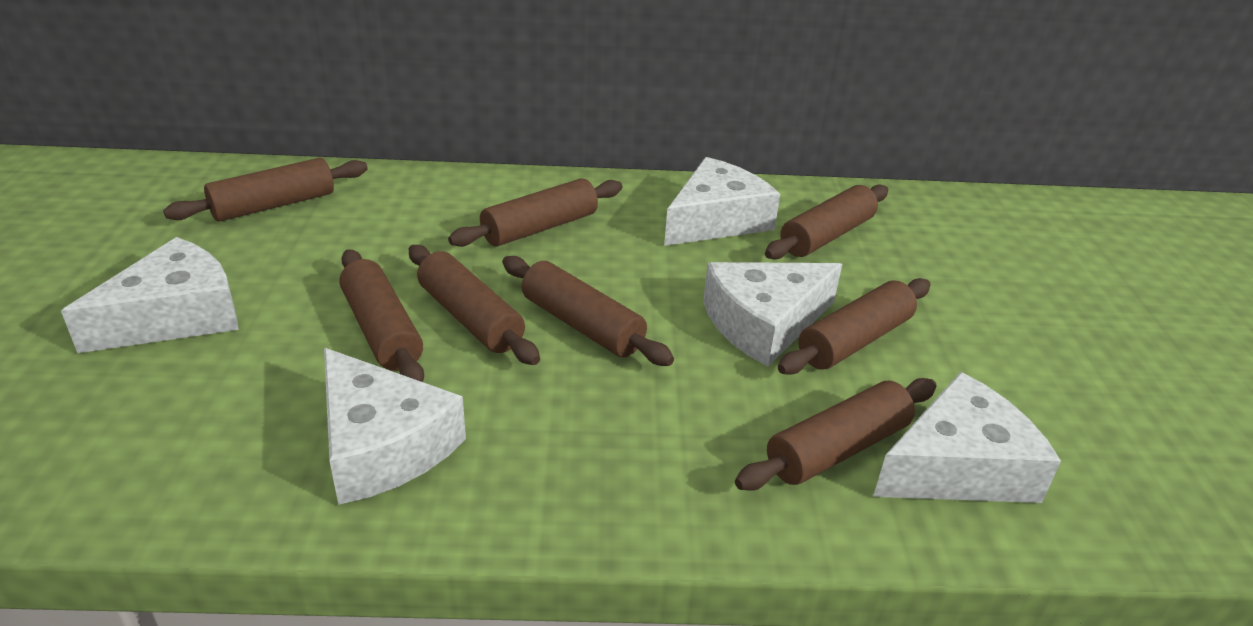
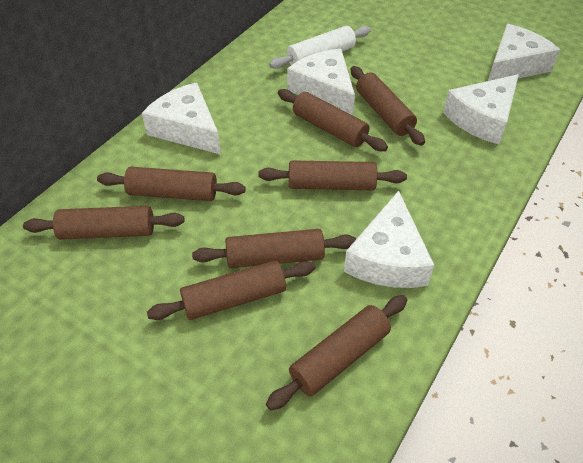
white rolling pin: 0 -> 1

